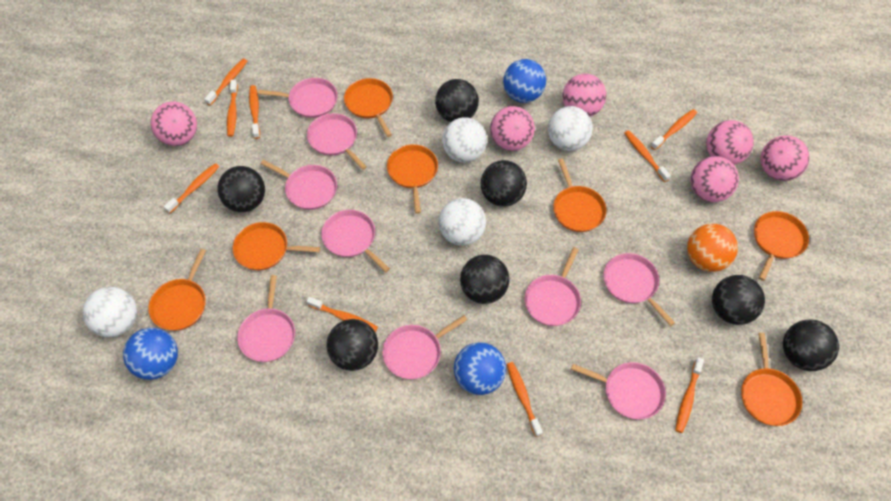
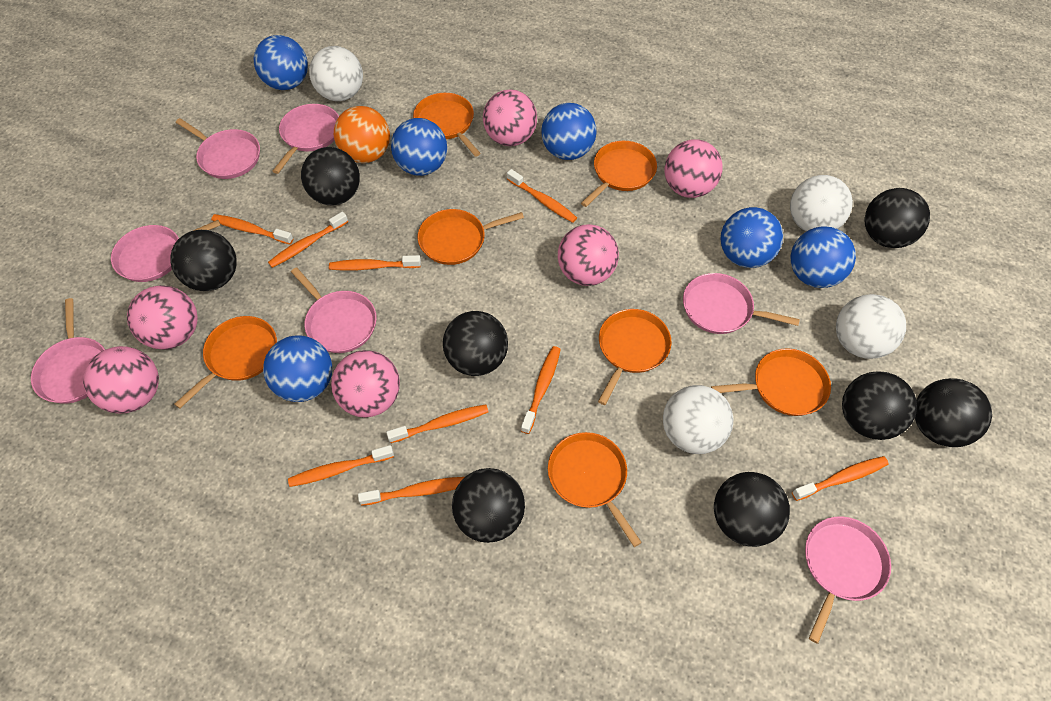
black ball: 7 -> 8
blue ball: 3 -> 6
pink pan: 9 -> 7

